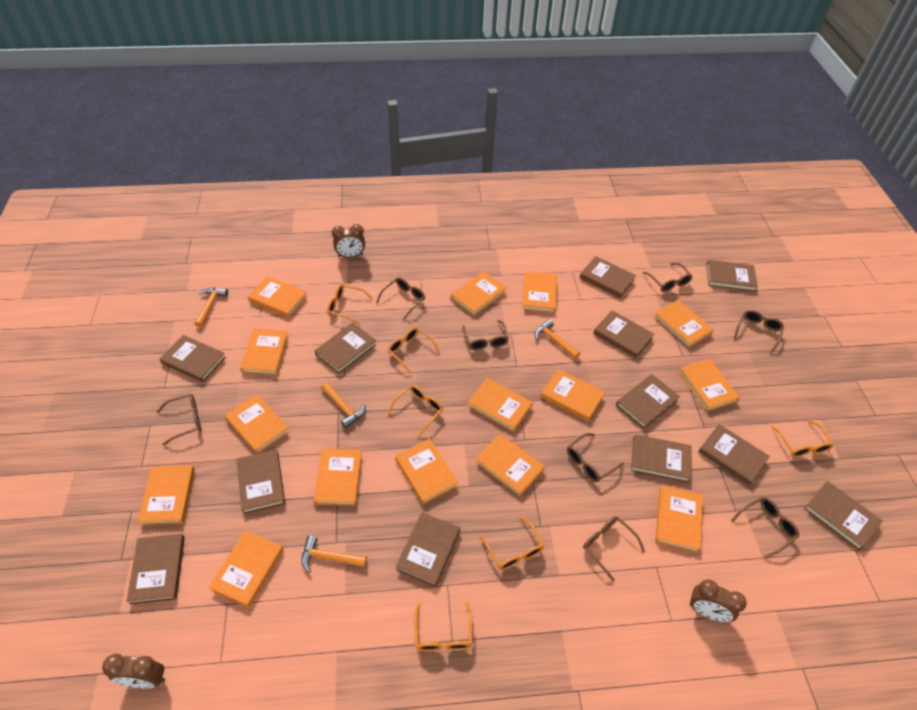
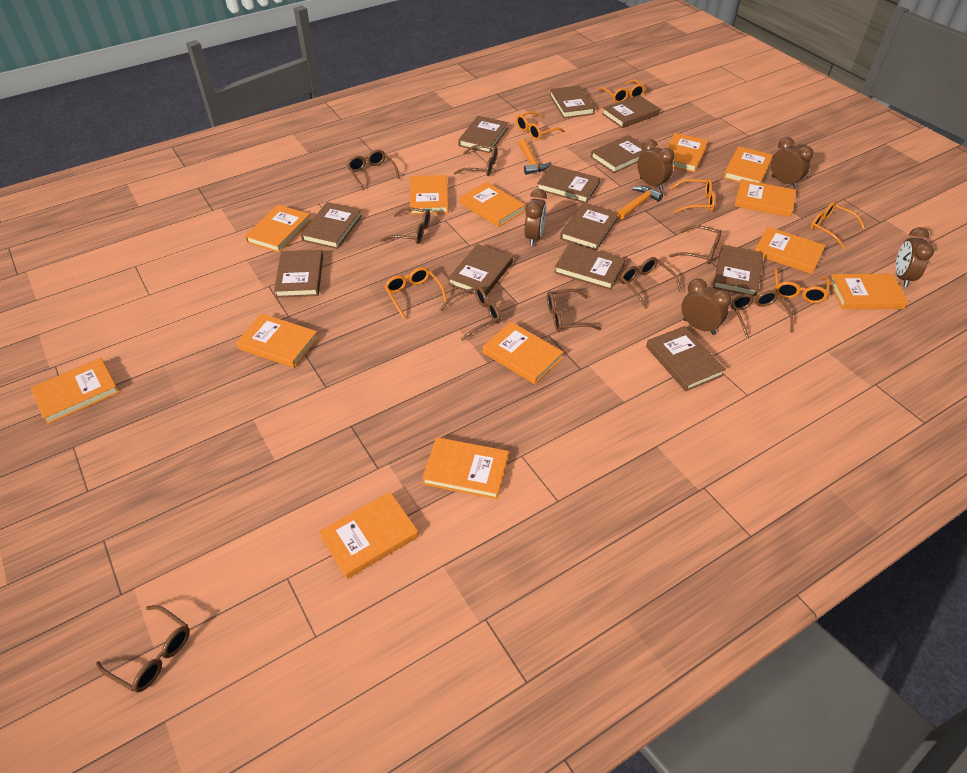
brown clock: 3 -> 5
brown glasses: 8 -> 9
orange book: 15 -> 13
orange hammer: 4 -> 2

